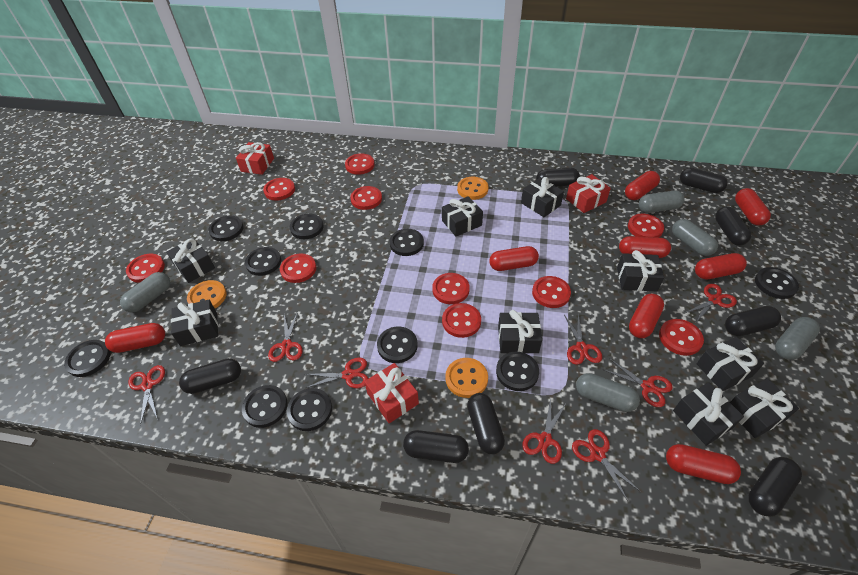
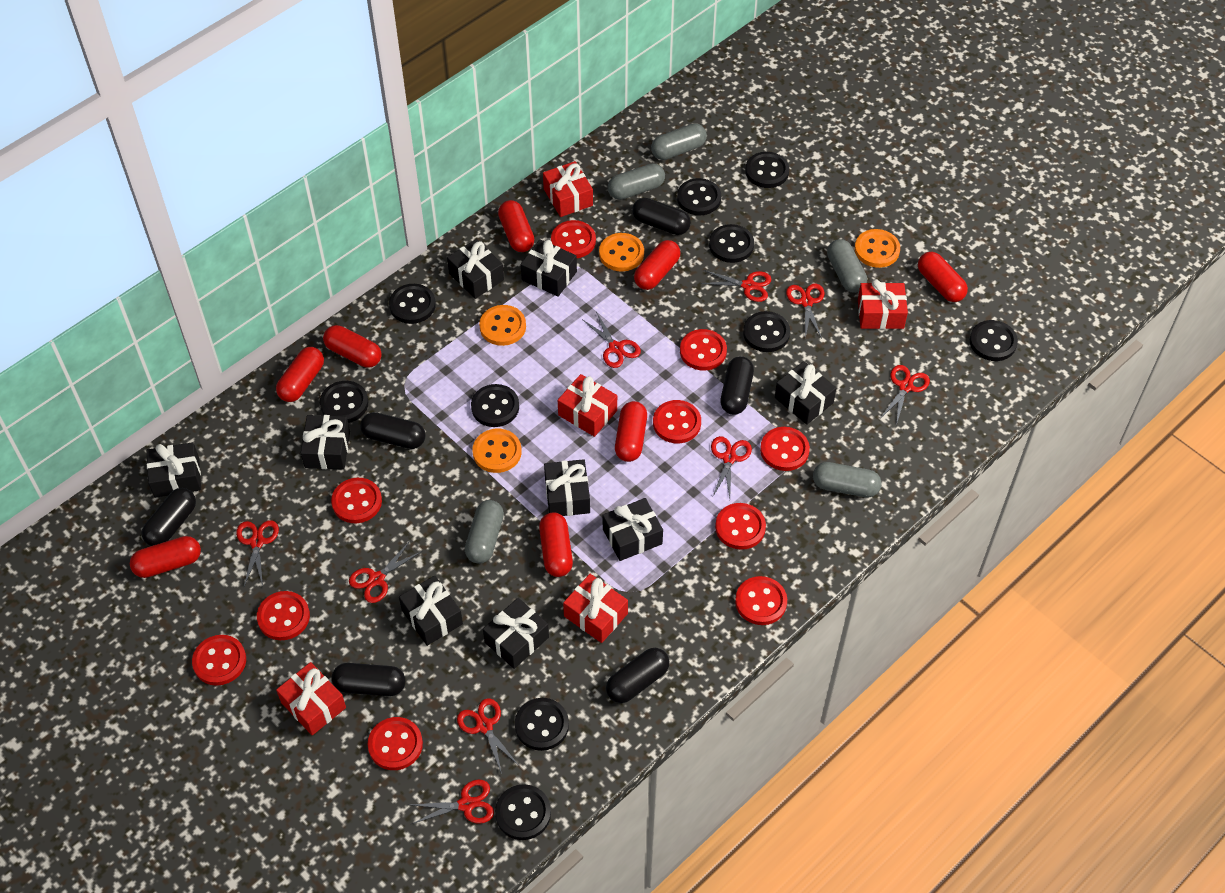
black capsule: 8 -> 6
orange button: 3 -> 4
red gift: 3 -> 5
red scissors: 8 -> 9

